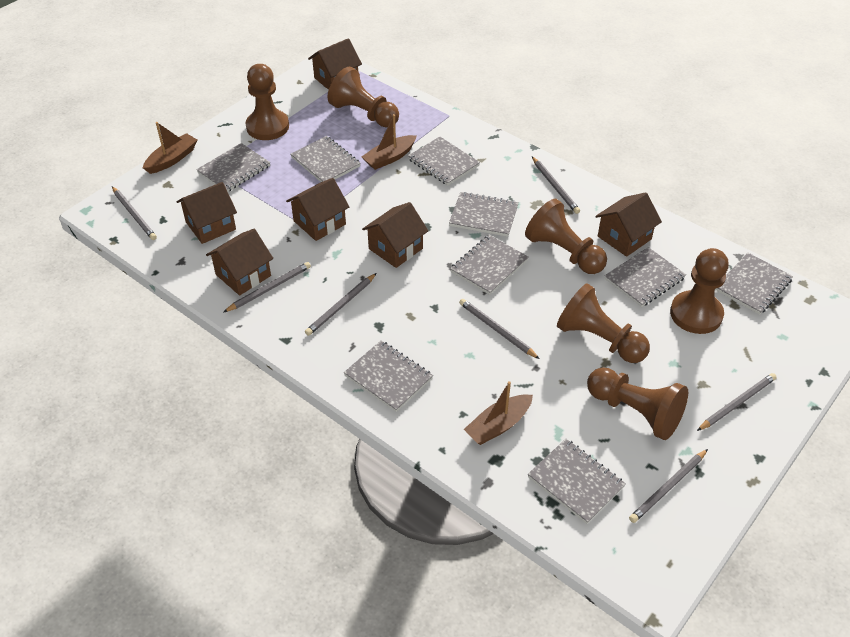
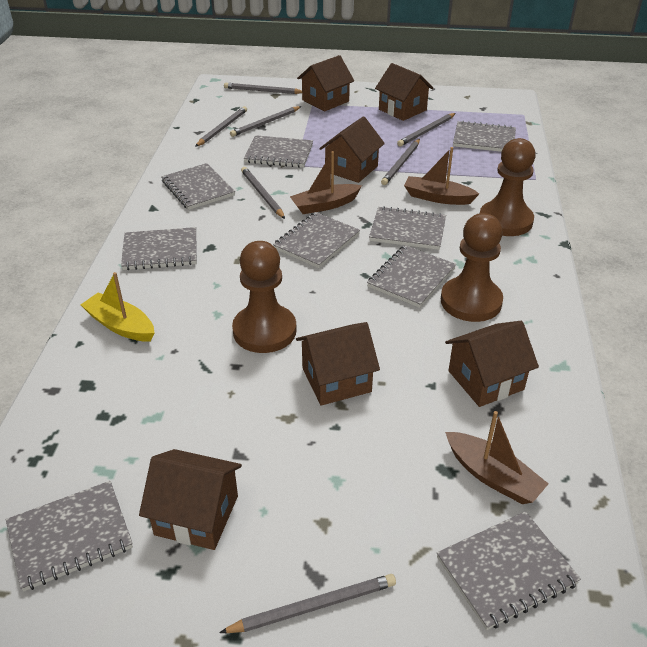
brown pawn: 6 -> 3
yellow boat: 0 -> 1

